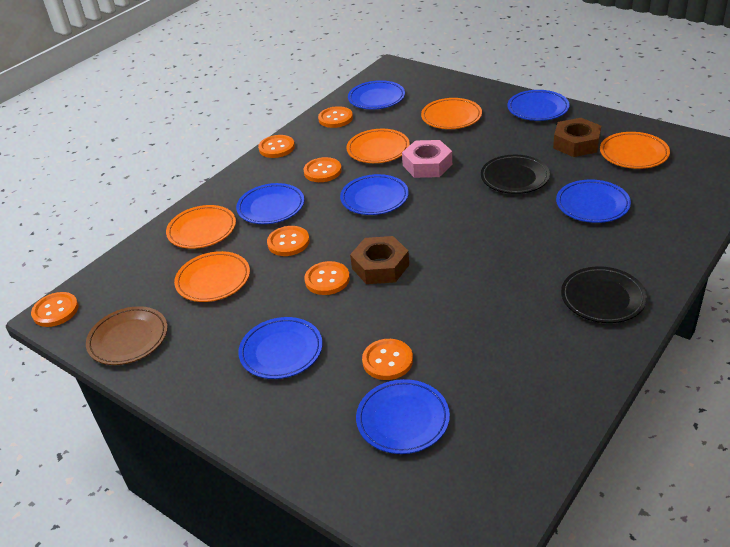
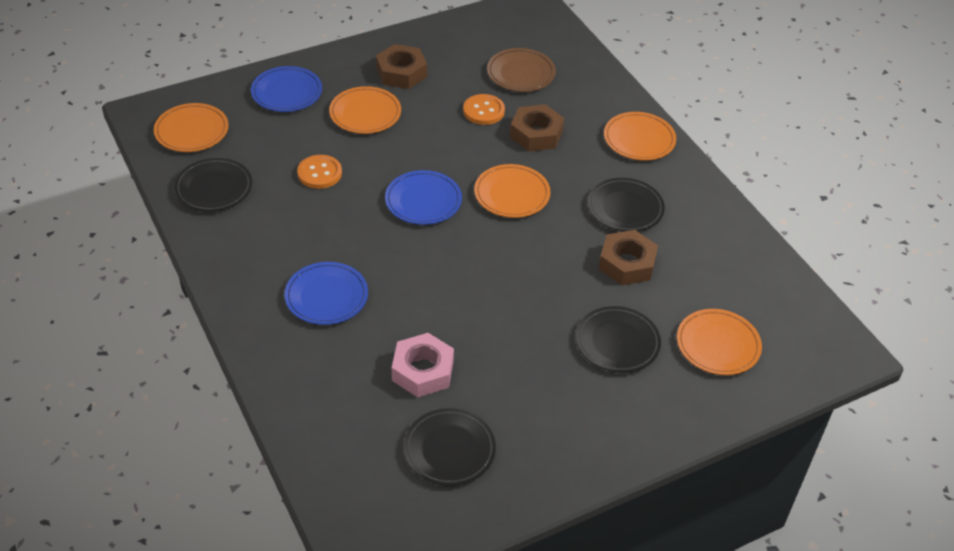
black plate: 2 -> 4
blue plate: 7 -> 3
brown nut: 2 -> 3
orange button: 7 -> 2

